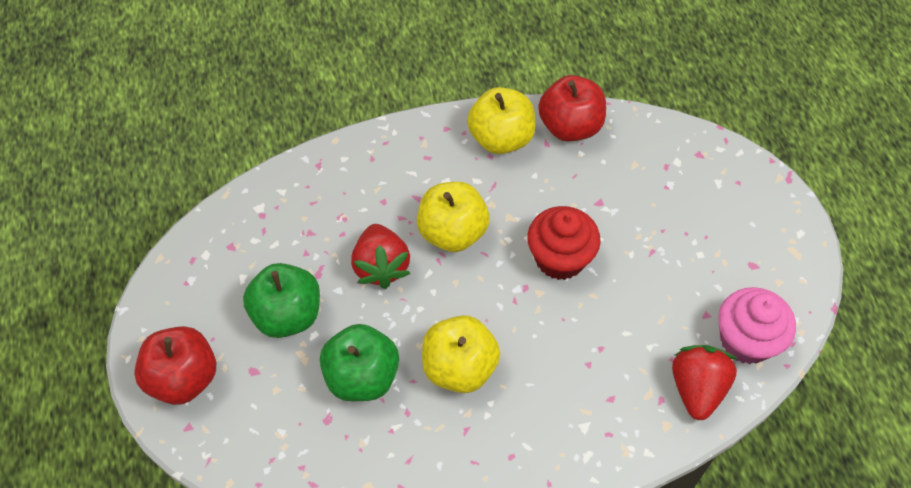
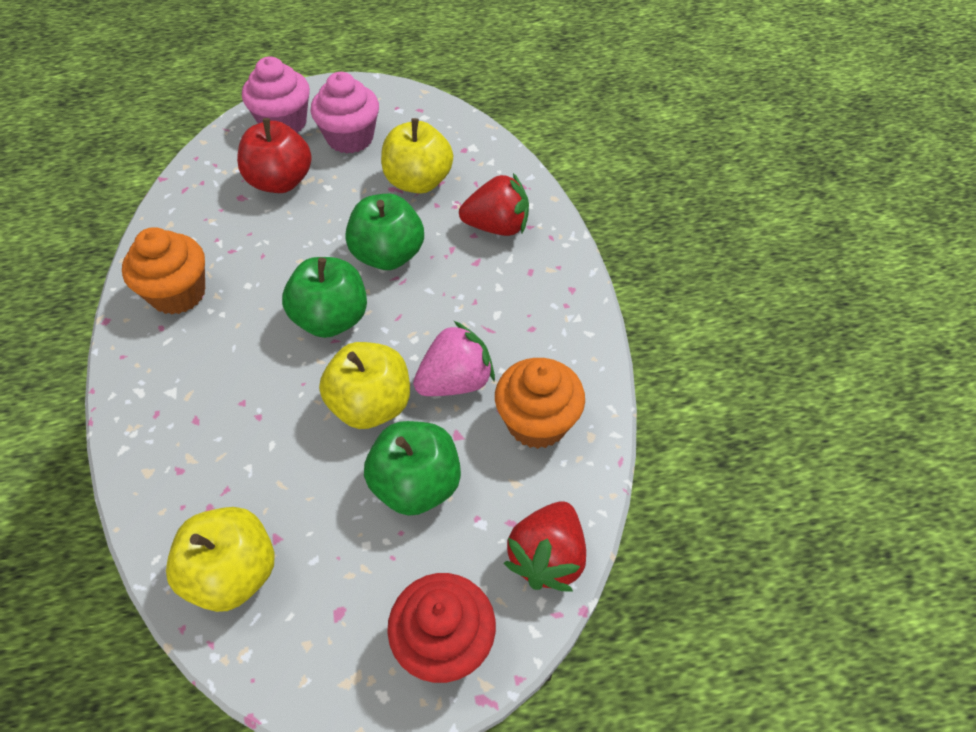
green apple: 2 -> 3
orange cupcake: 0 -> 2
pink cupcake: 1 -> 2
pink strawberry: 0 -> 1
red apple: 2 -> 1

